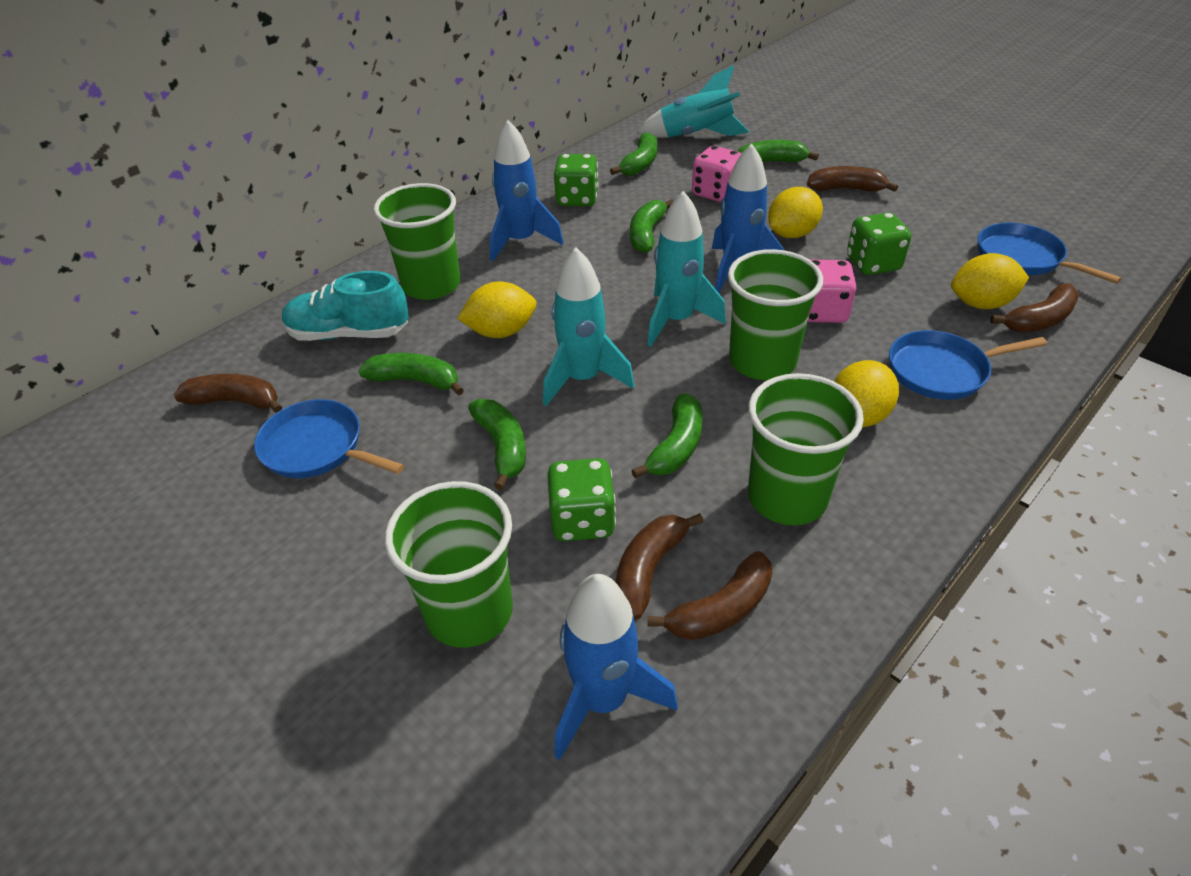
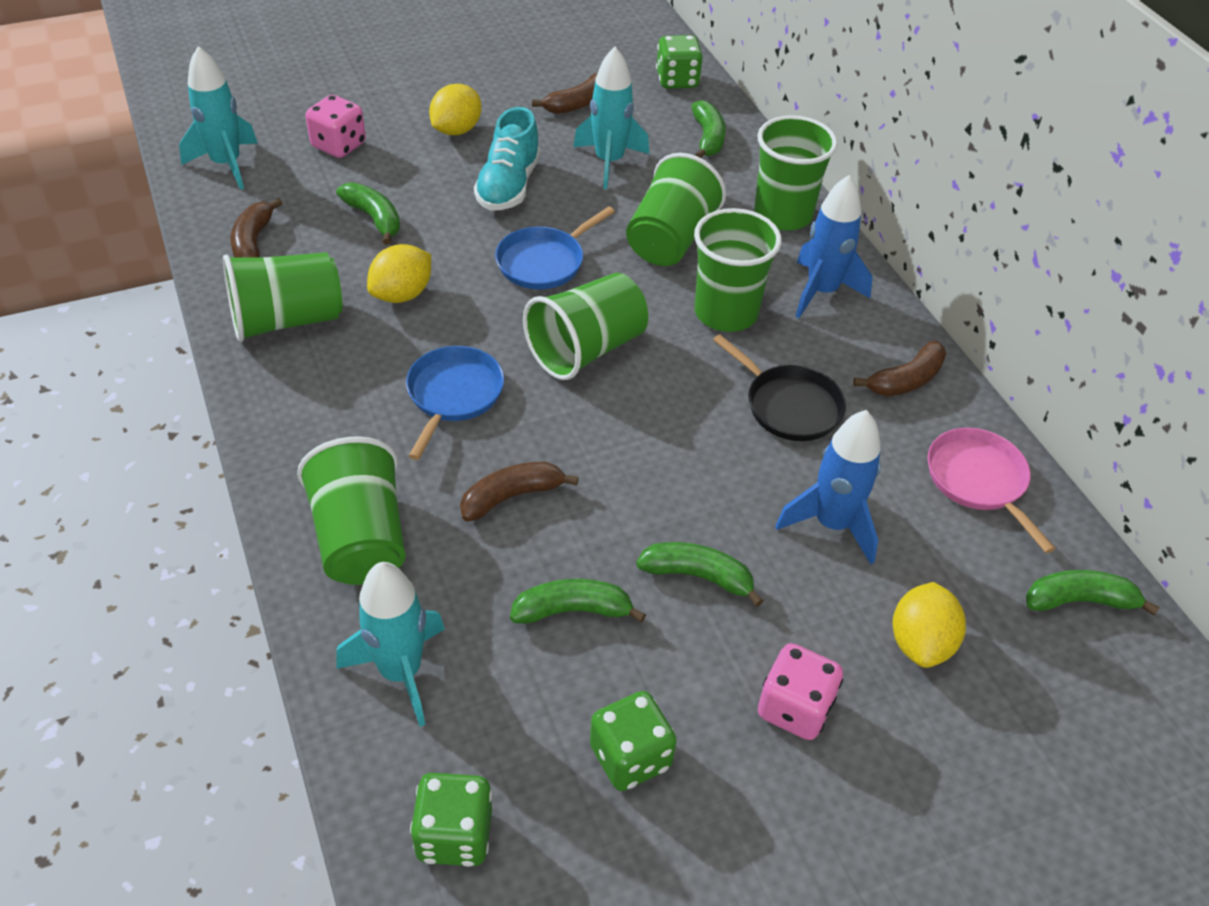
black pan: 0 -> 1
blue pan: 3 -> 2
blue rocket: 3 -> 2
brown banana: 5 -> 4
green banana: 6 -> 5
green cup: 4 -> 6
pink pan: 0 -> 1
yellow lemon: 4 -> 3

